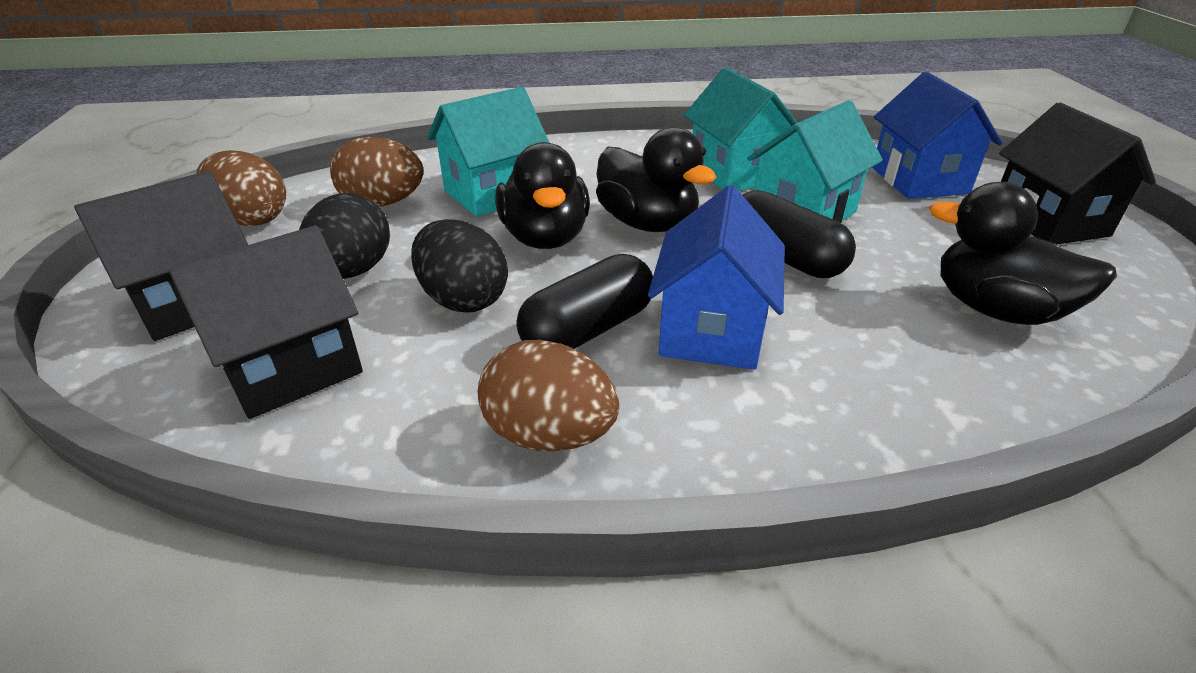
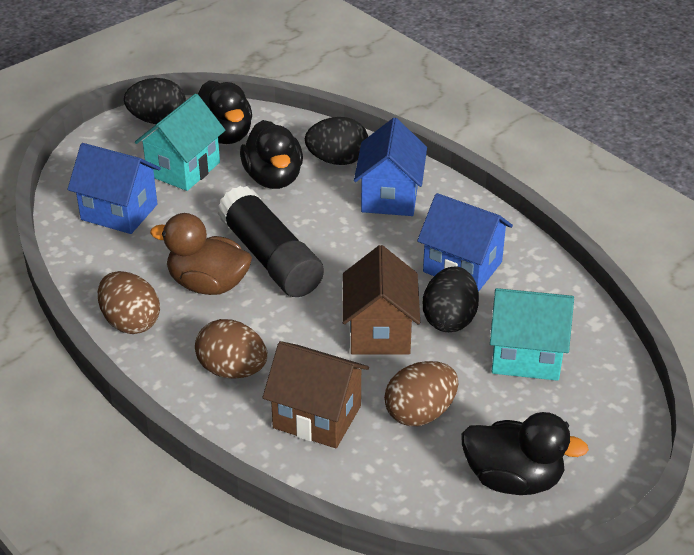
black capsule: 2 -> 0
black egg: 2 -> 3
black glue stick: 0 -> 1
black house: 3 -> 0
blue house: 2 -> 3
brown duck: 0 -> 1
brown house: 0 -> 2
turquoise house: 3 -> 2

